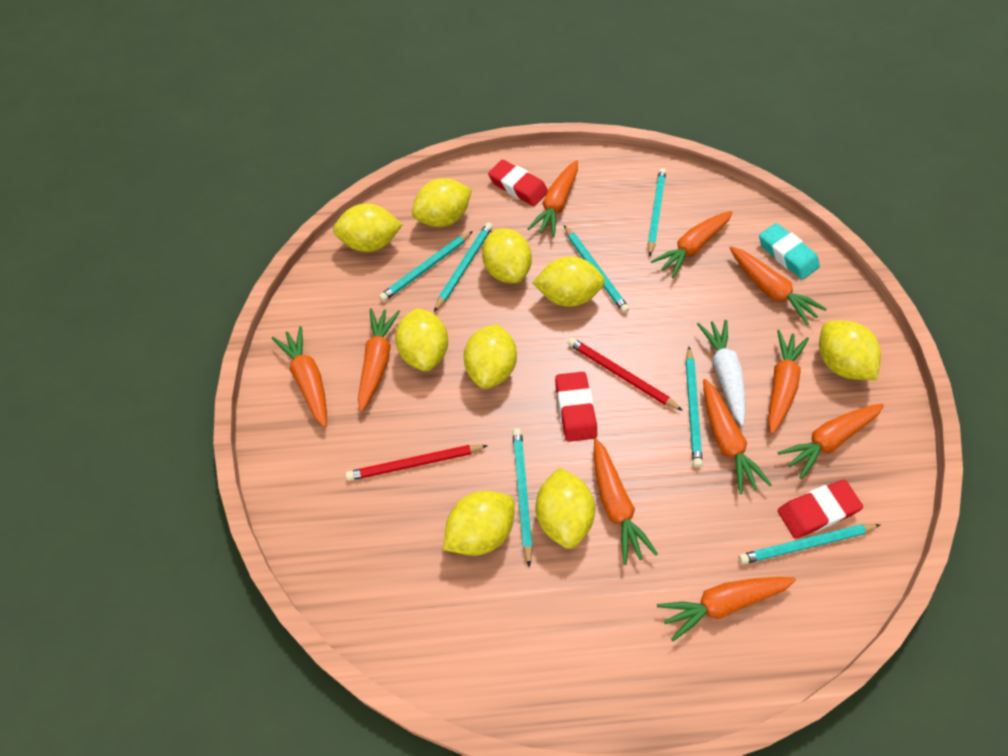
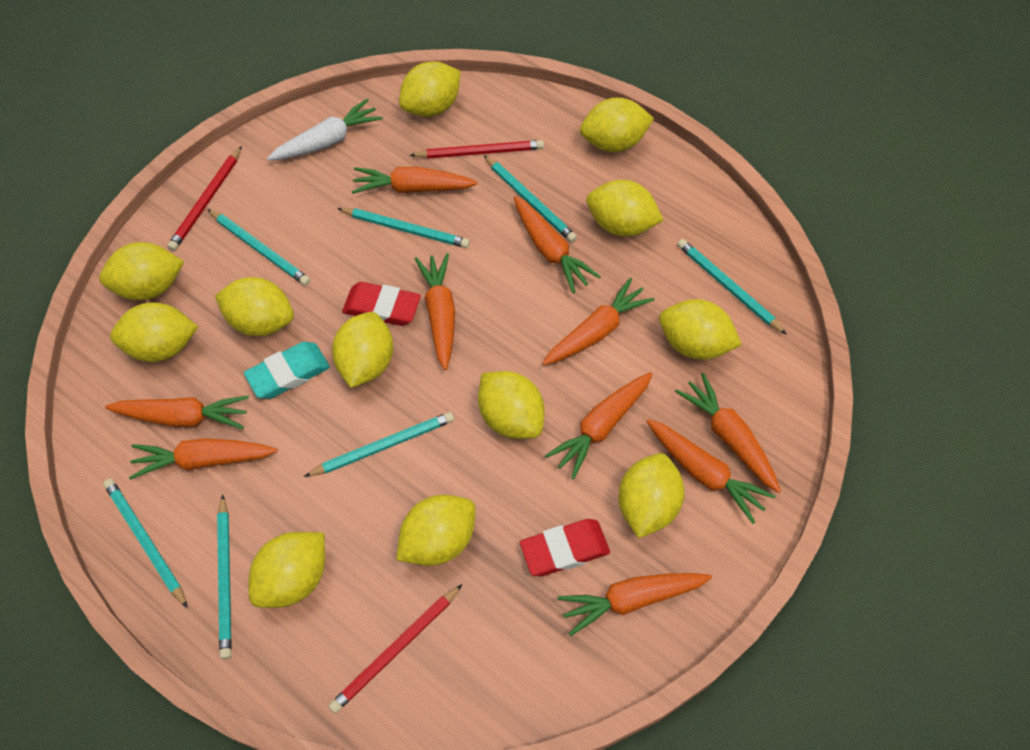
red eraser: 3 -> 2
red pencil: 2 -> 3
yellow lemon: 9 -> 12

